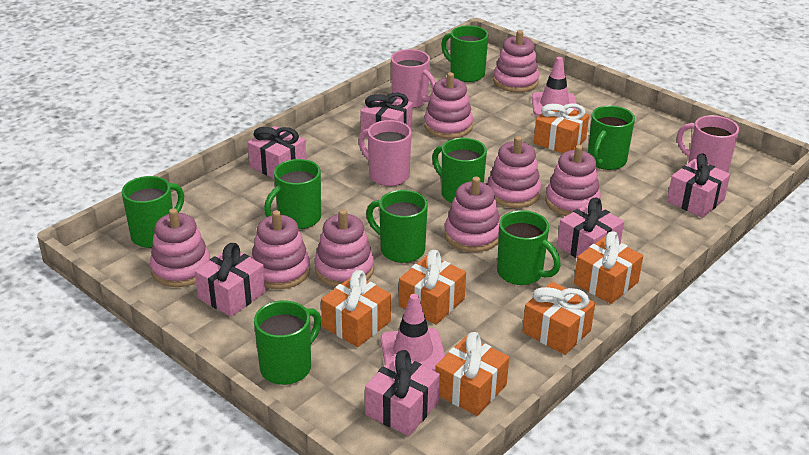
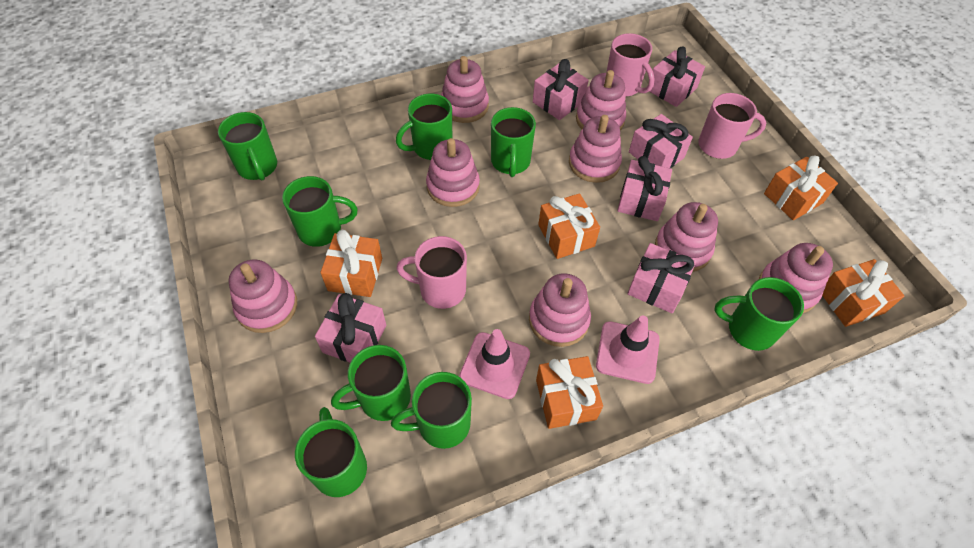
orange gift: 6 -> 5

